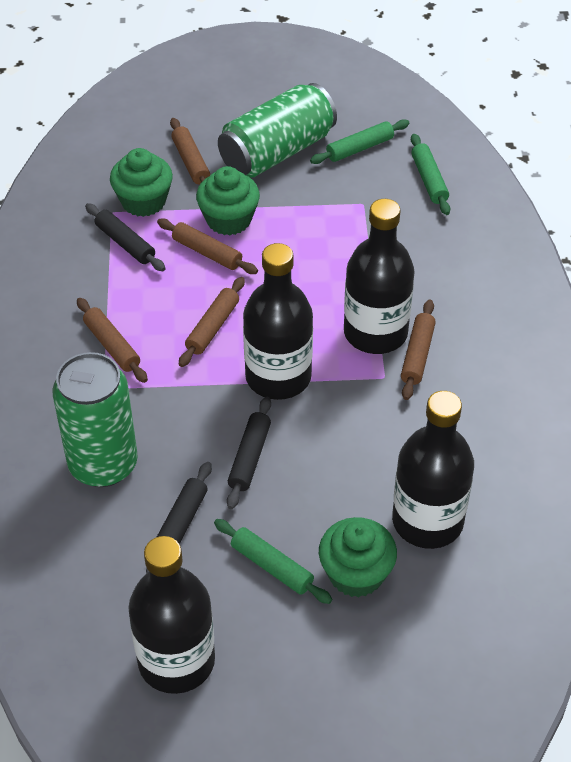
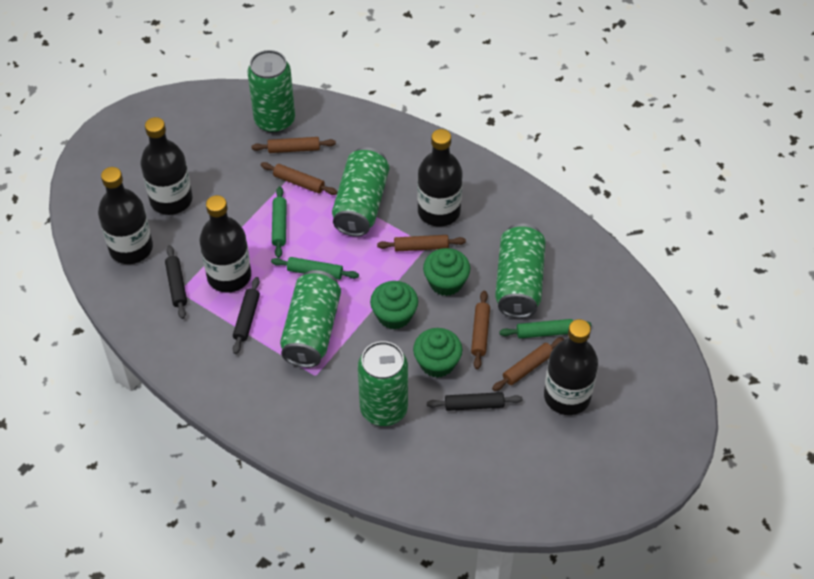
black bottle: 4 -> 5
green can: 2 -> 5

